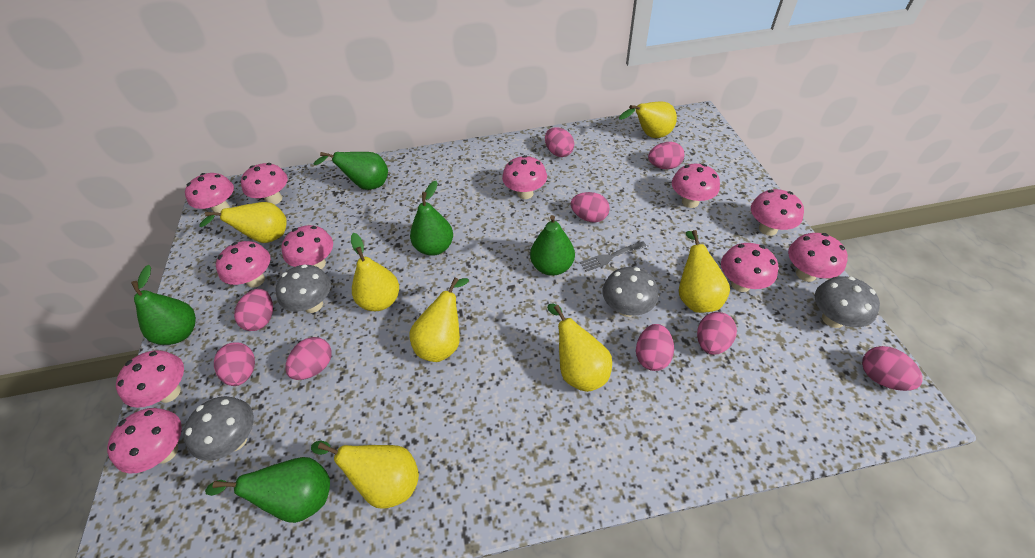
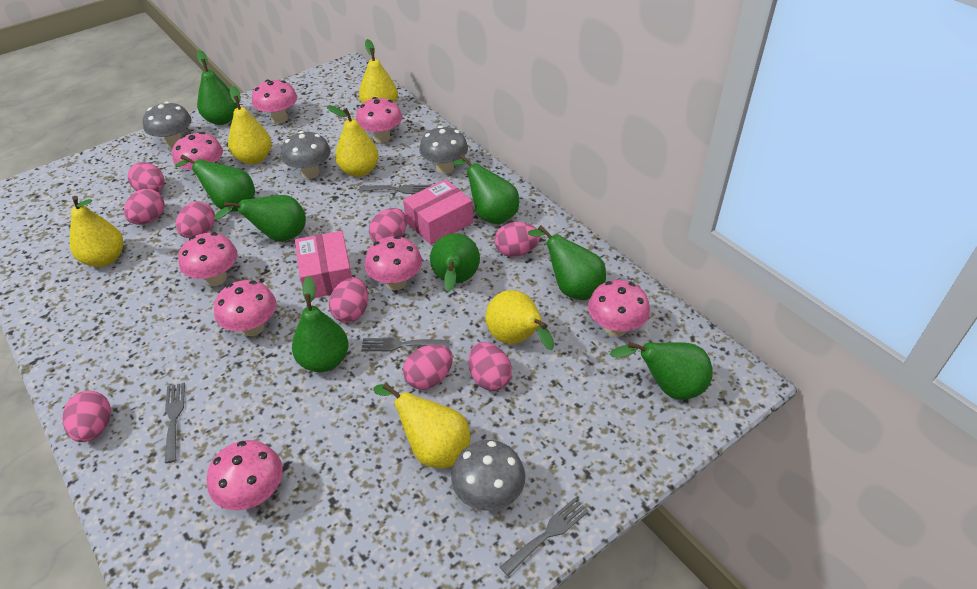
green pear: 5 -> 8
grey fork: 1 -> 4
pink box: 0 -> 2
pink mushroom: 11 -> 8
yellow pear: 7 -> 6

